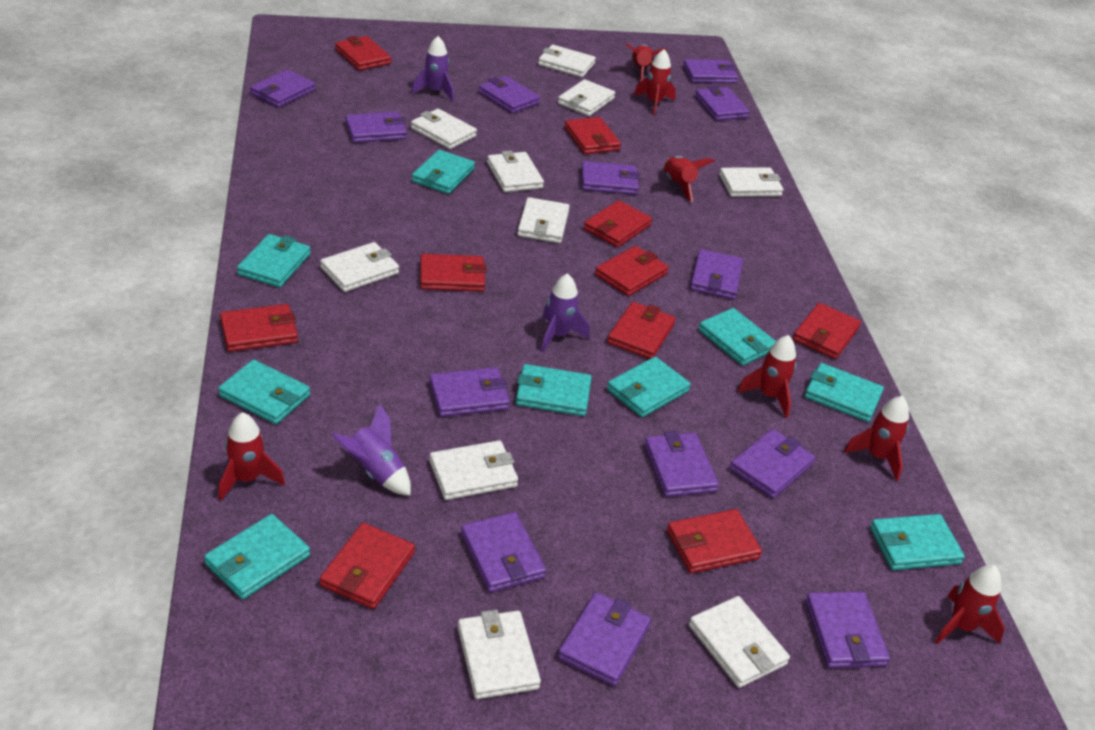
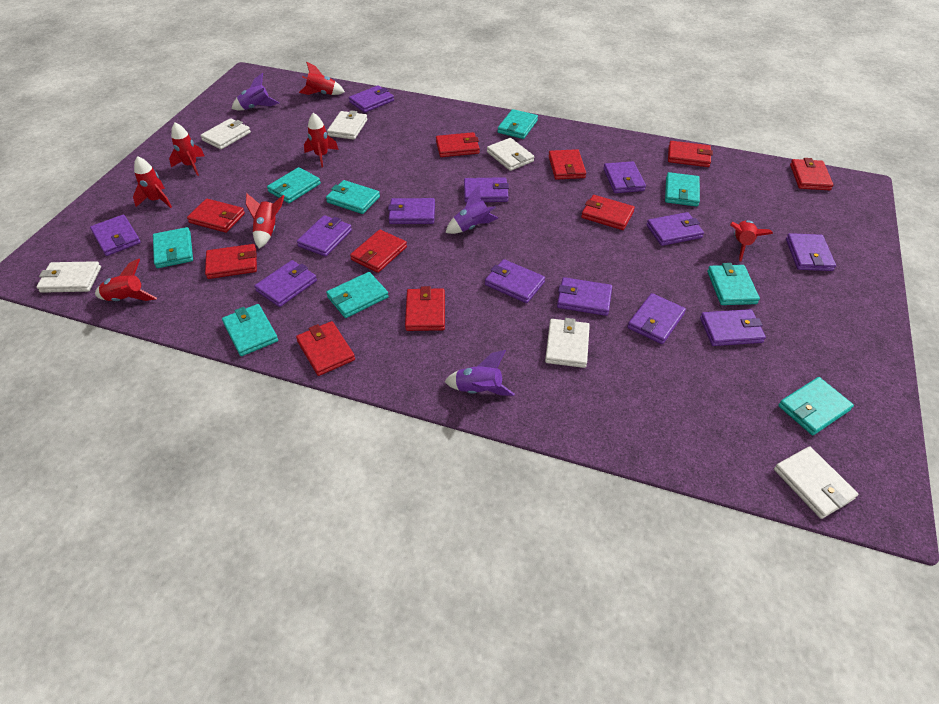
white wallet: 10 -> 6

